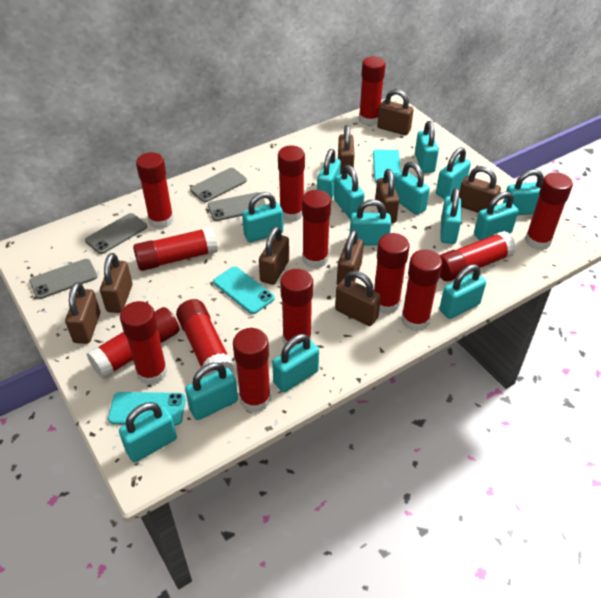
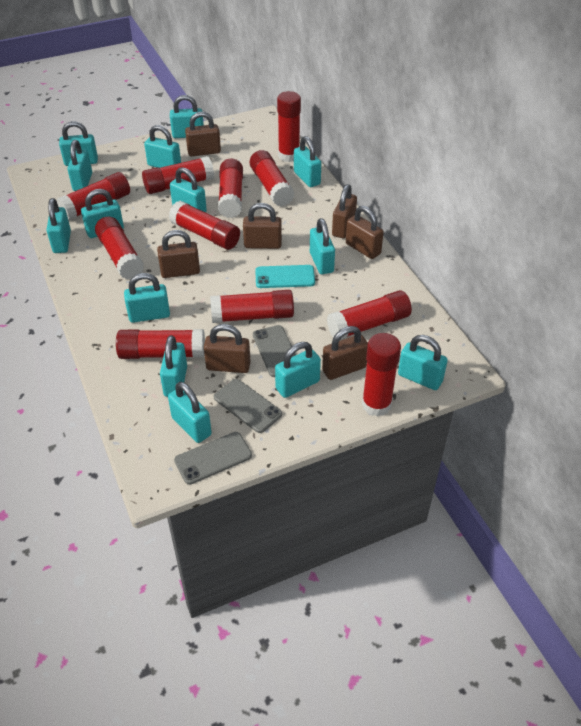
brown padlock: 9 -> 7
grey phone: 4 -> 3
red glue stick: 14 -> 11
turquoise phone: 3 -> 1

